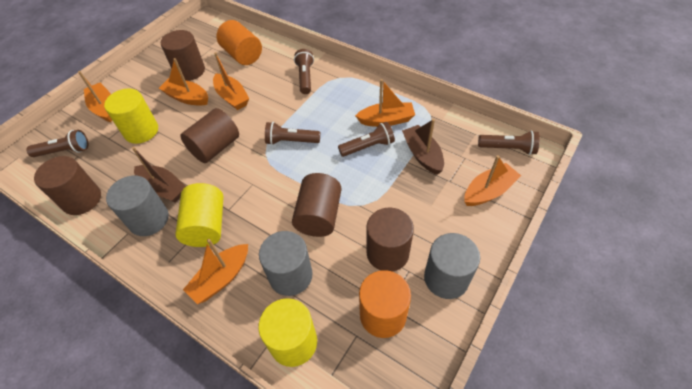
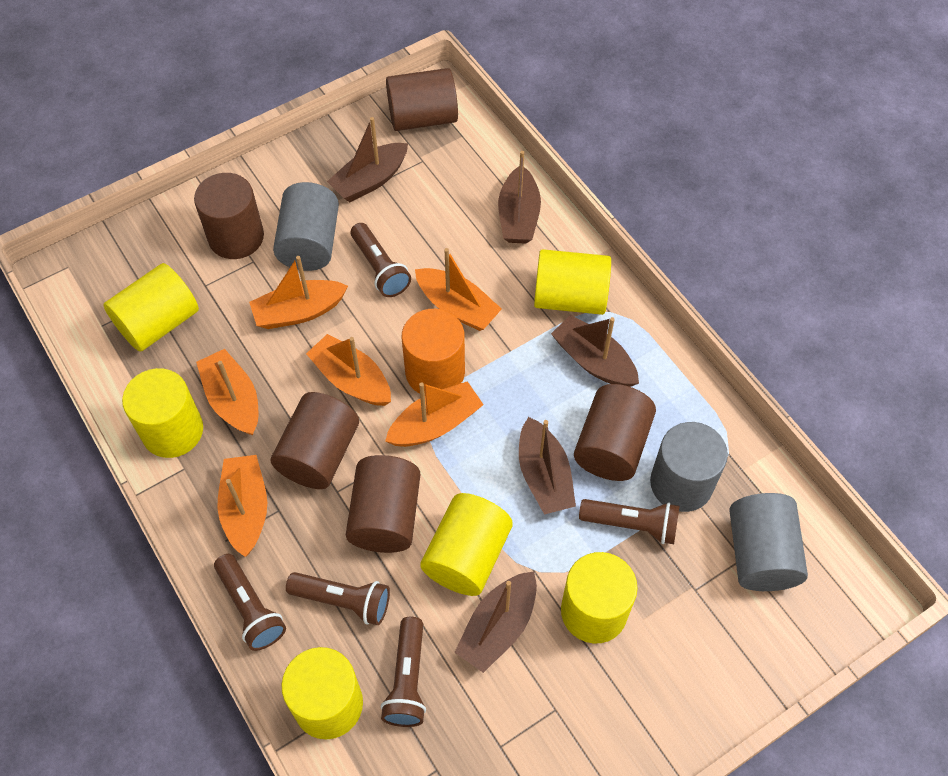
brown boat: 2 -> 5
orange cylinder: 2 -> 1
yellow cylinder: 3 -> 6

